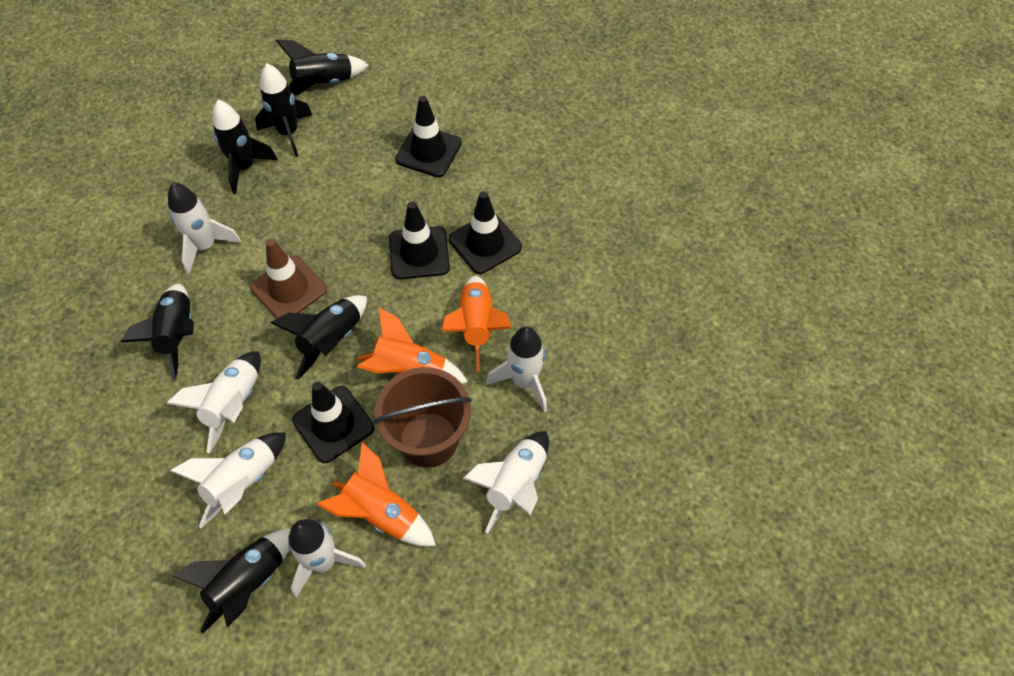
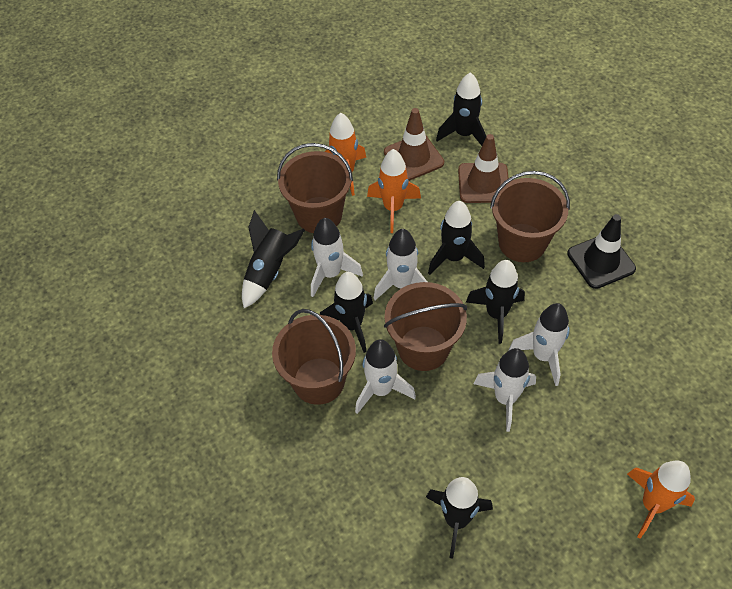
black traffic cone: 4 -> 1
brown bucket: 1 -> 4
brown traffic cone: 1 -> 2
white rocket: 6 -> 5

